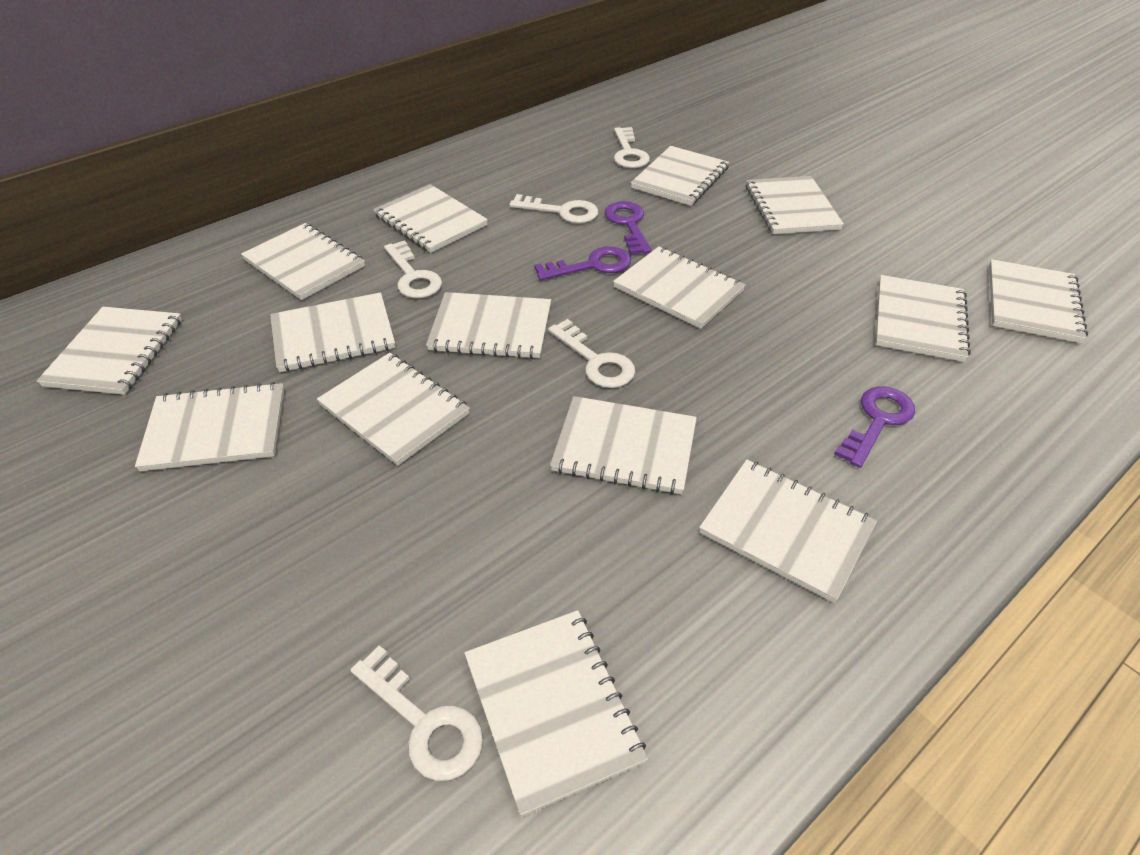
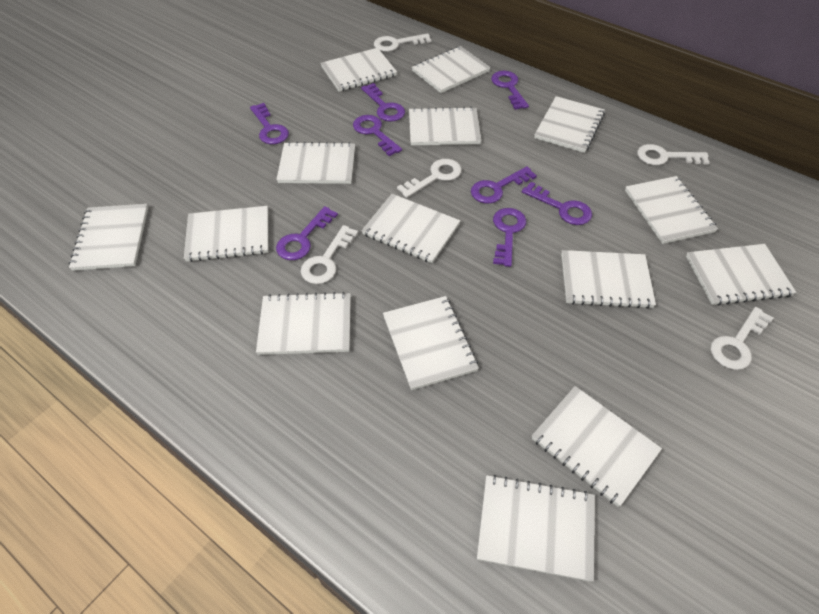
purple key: 3 -> 8

